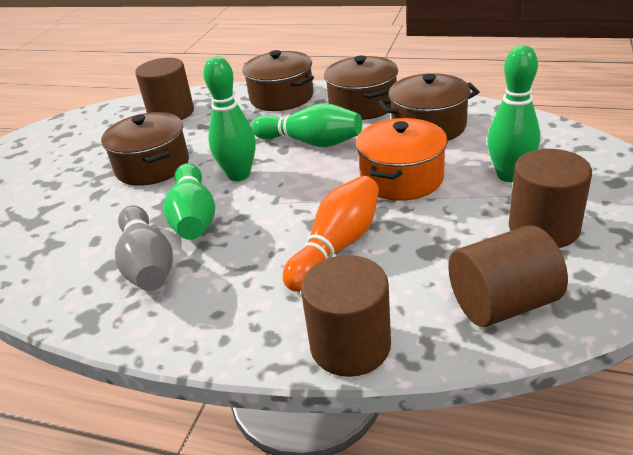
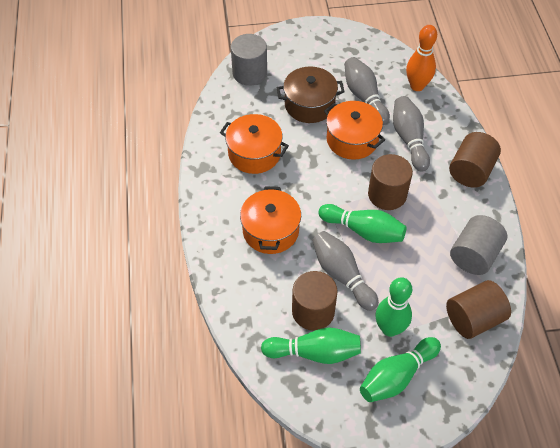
brown pot: 4 -> 1
grey bowling pin: 1 -> 3
grey cylinder: 0 -> 2
orange pot: 1 -> 3

